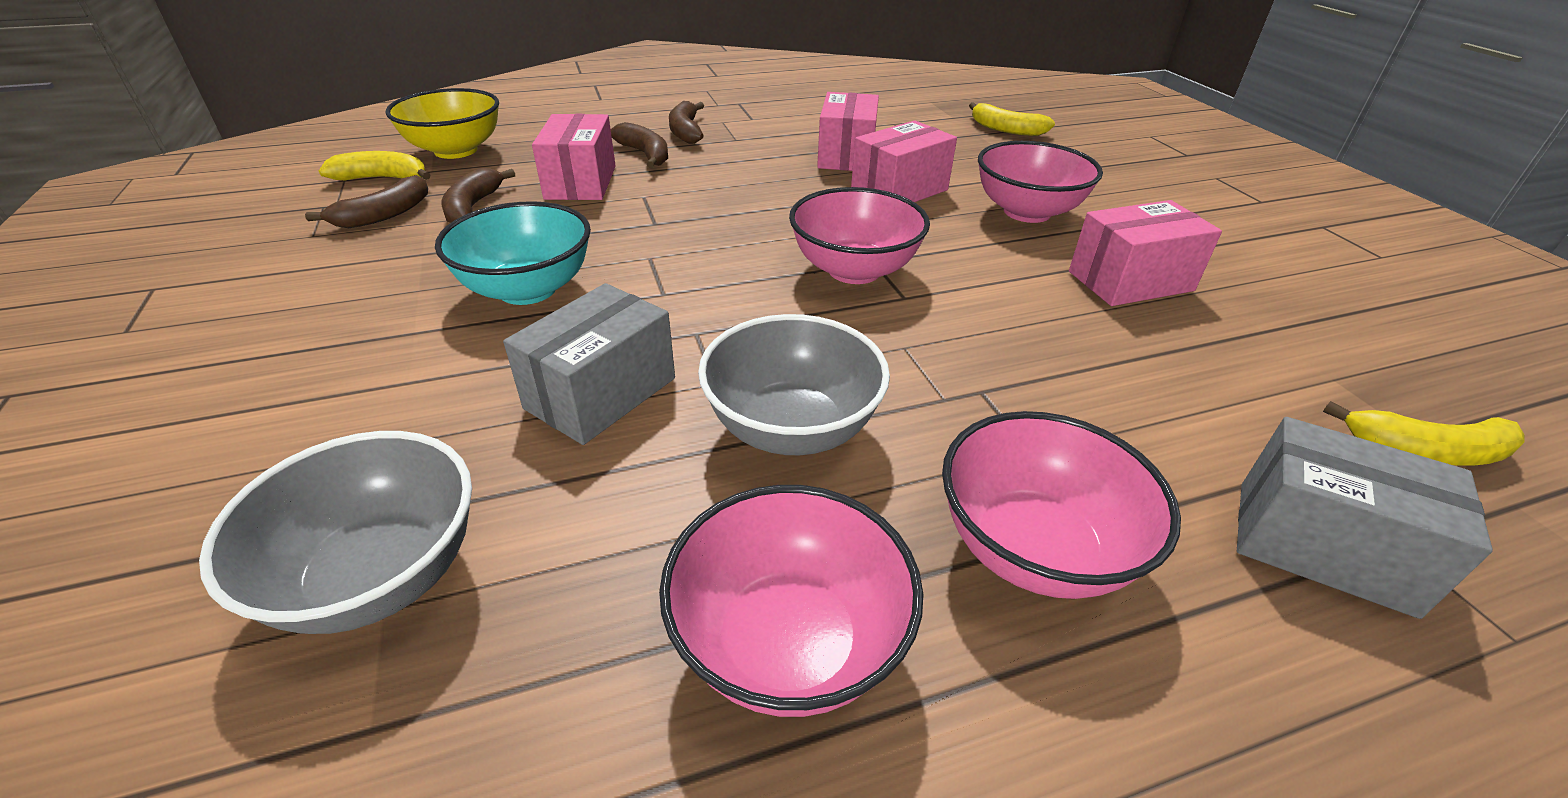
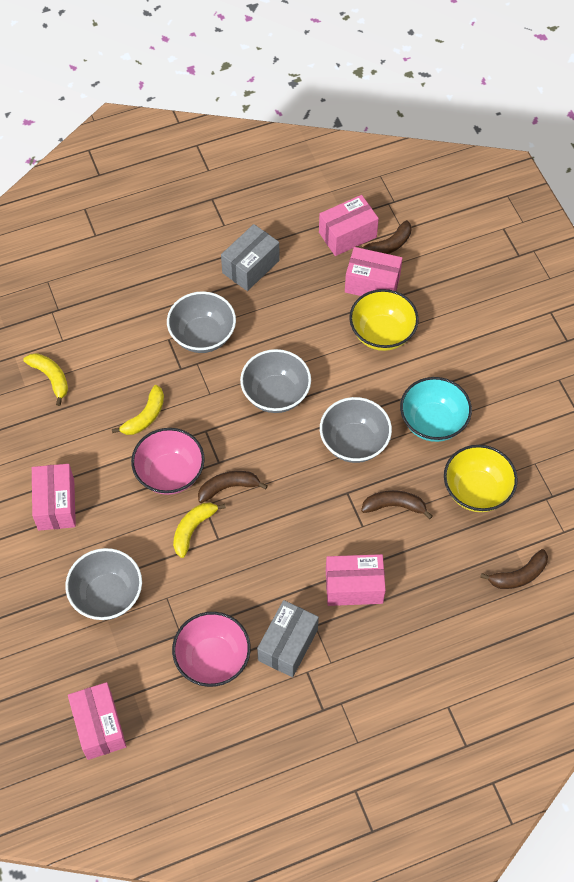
grey bowl: 2 -> 4
pink bowl: 4 -> 2
pink box: 4 -> 5
yellow bowl: 1 -> 2

